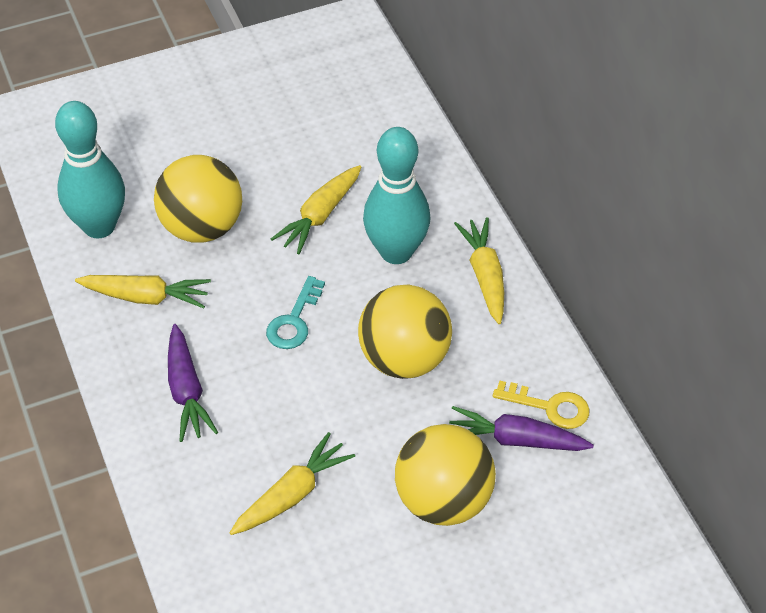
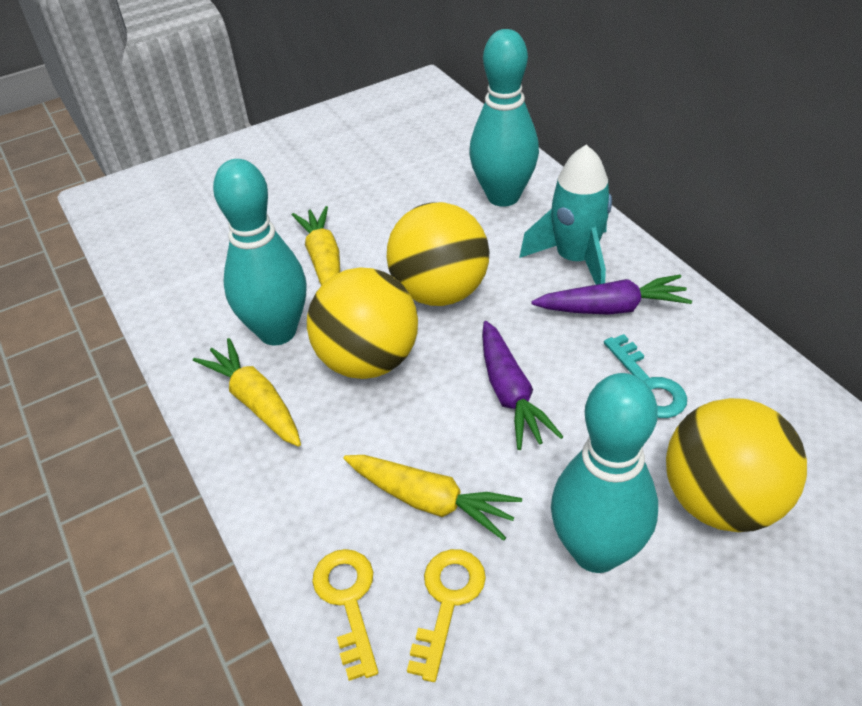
turquoise bowling pin: 2 -> 3
turquoise rocket: 0 -> 1
yellow carrot: 4 -> 3
yellow key: 1 -> 2

